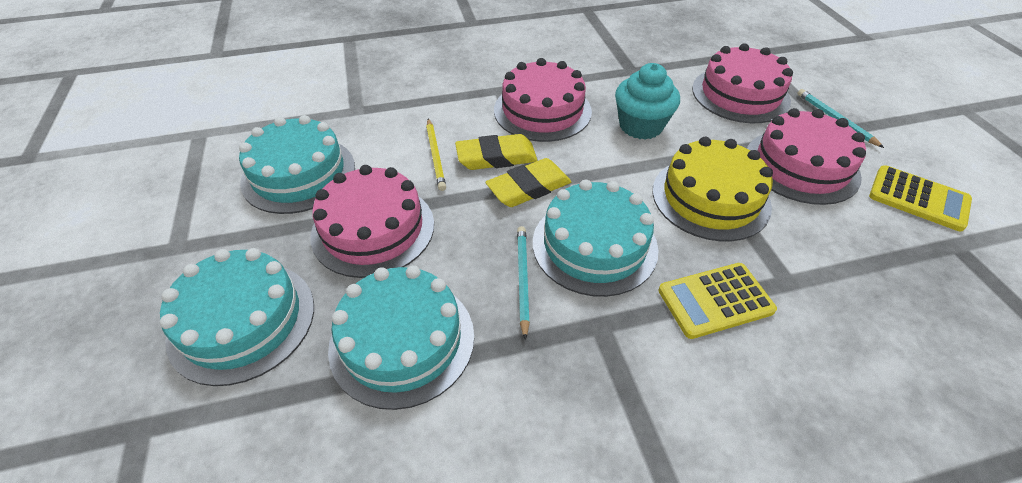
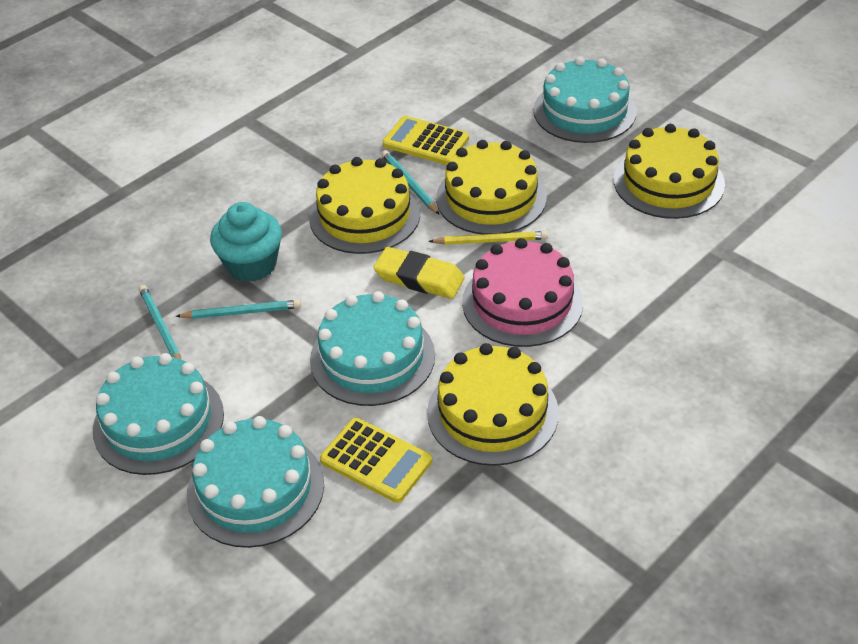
pink cake: 4 -> 1
turquoise pencil: 2 -> 3
yellow cake: 1 -> 4
yellow eraser: 2 -> 1

